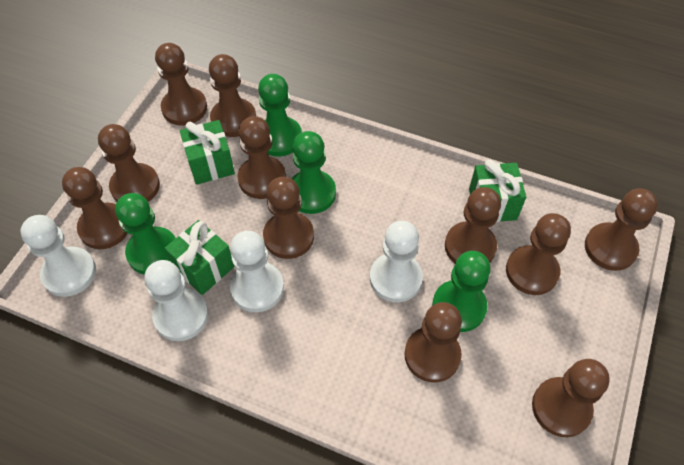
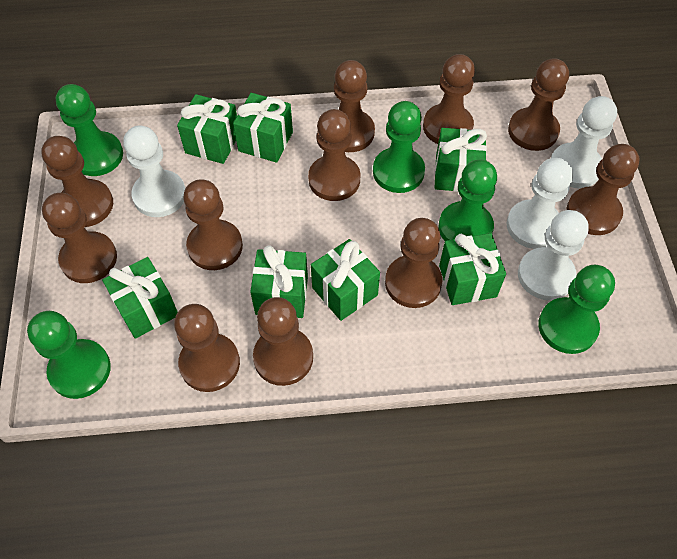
green gift: 3 -> 7
green pawn: 4 -> 5

